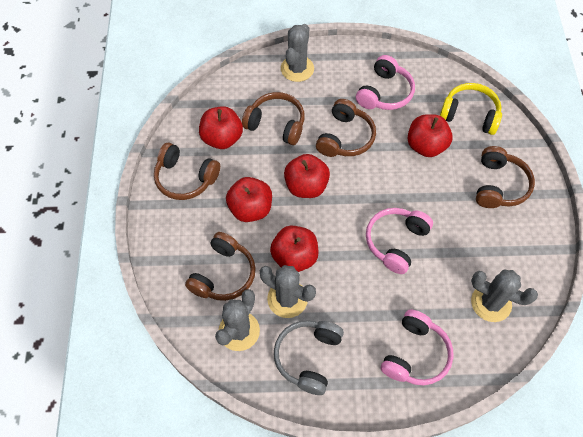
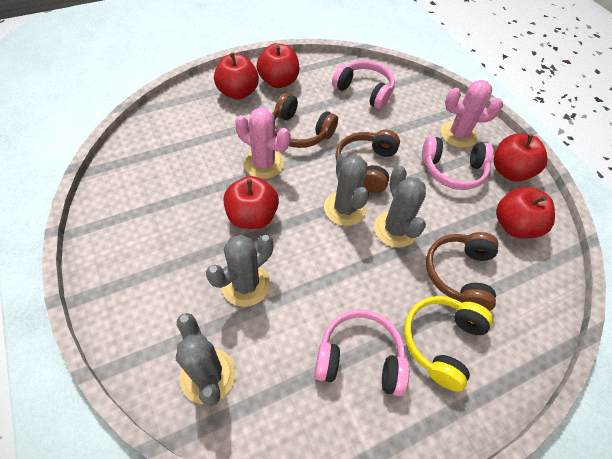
brown headphones: 5 -> 3
grey headphones: 1 -> 0
pink cactus: 0 -> 2

